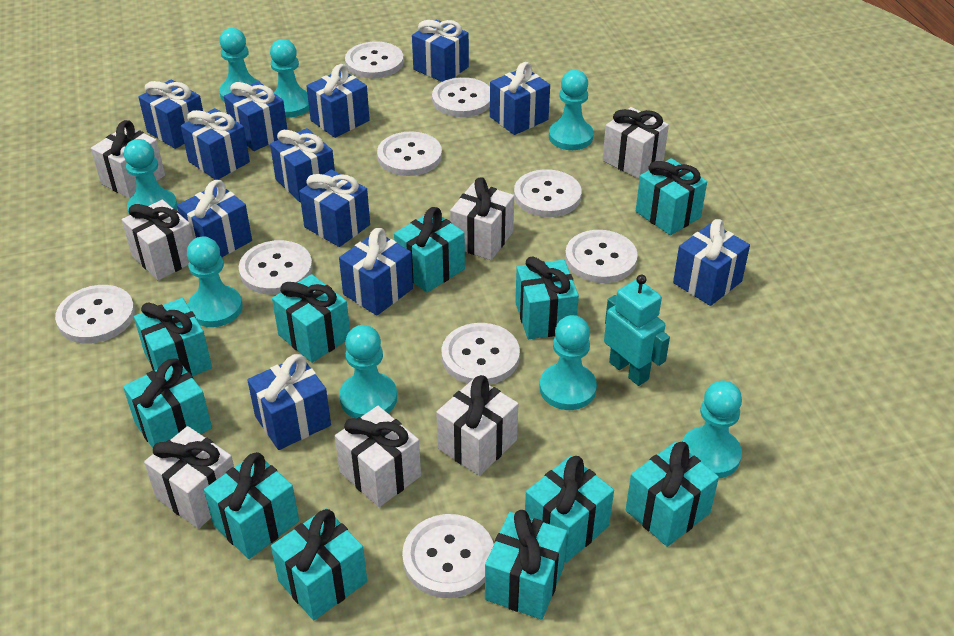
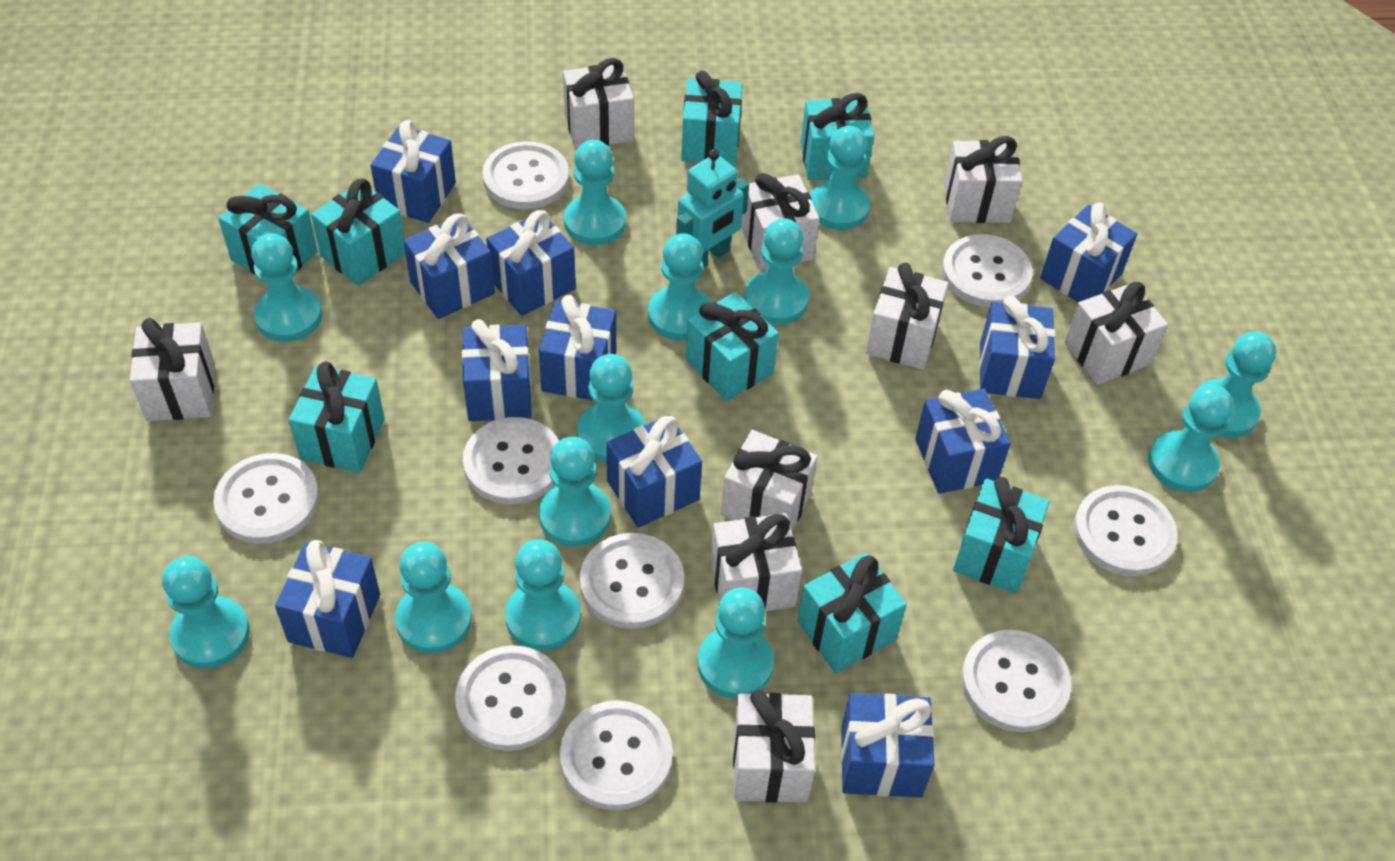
blue gift: 12 -> 11
turquoise gift: 11 -> 8
turquoise pawn: 8 -> 13
white gift: 7 -> 9

